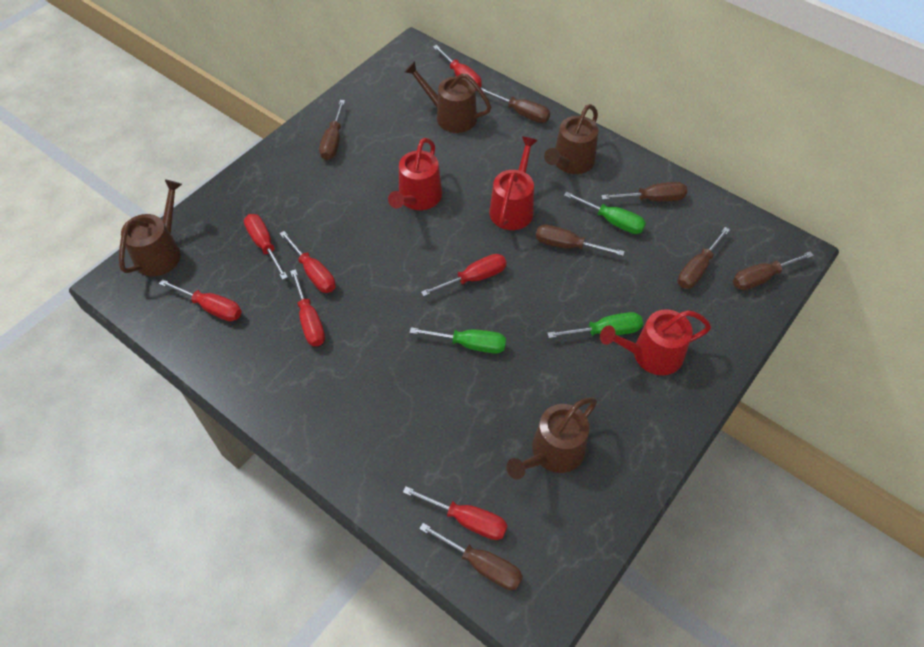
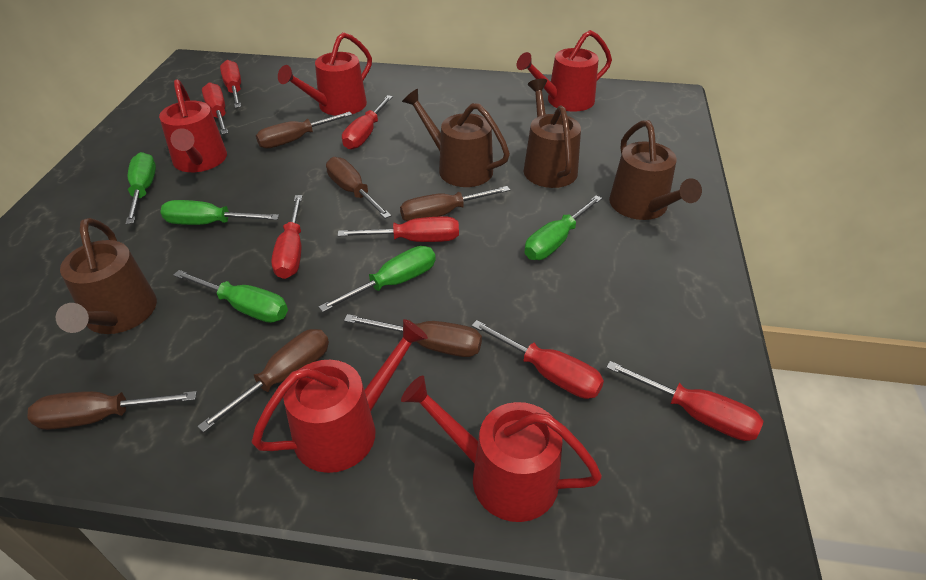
brown screwdriver: 7 -> 6
green screwdriver: 3 -> 5
red watering can: 3 -> 5

